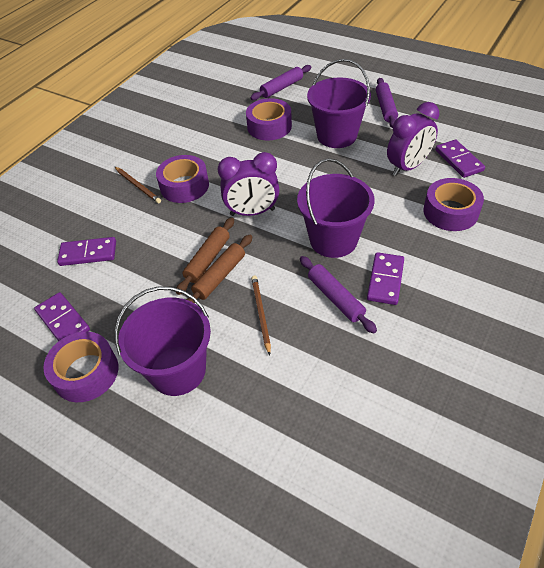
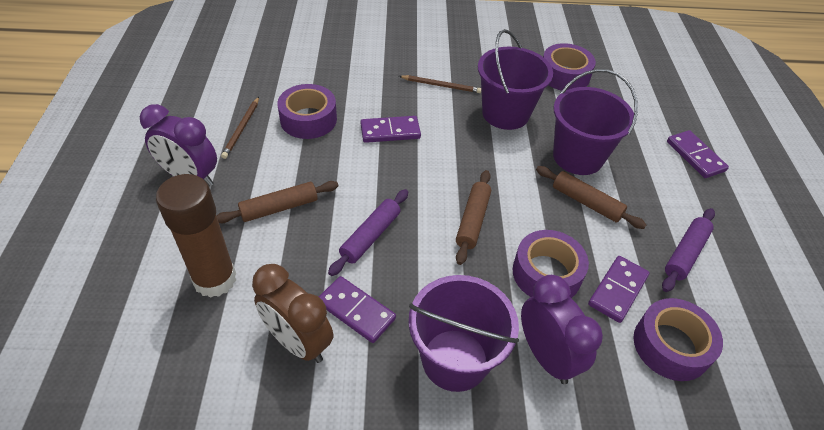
brown clock: 0 -> 1
brown glue stick: 0 -> 1
brown rolling pin: 2 -> 3
purple rolling pin: 3 -> 2

